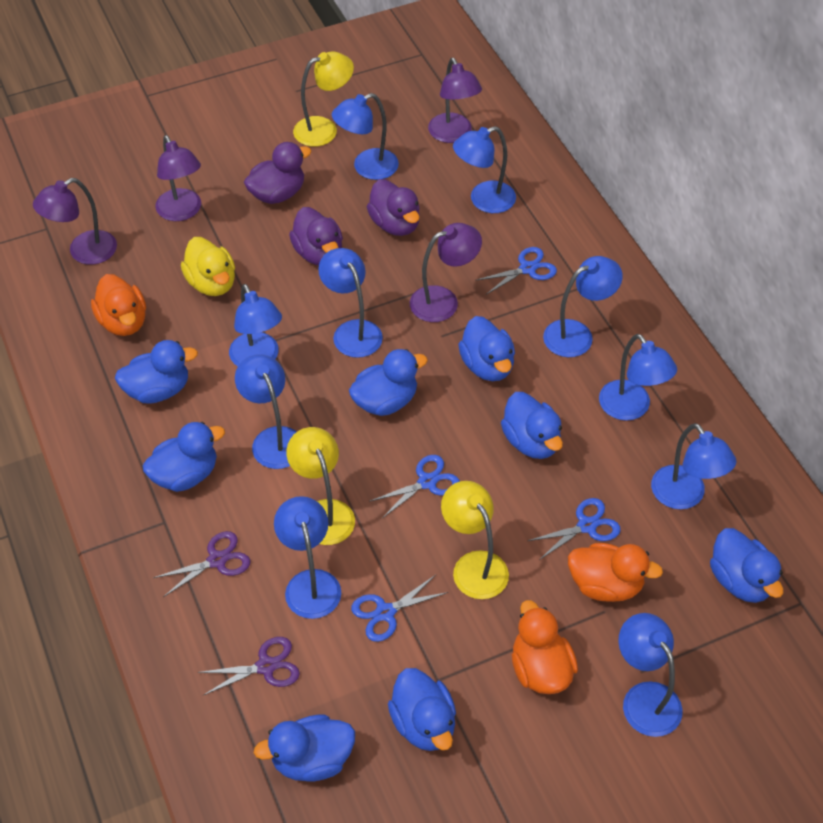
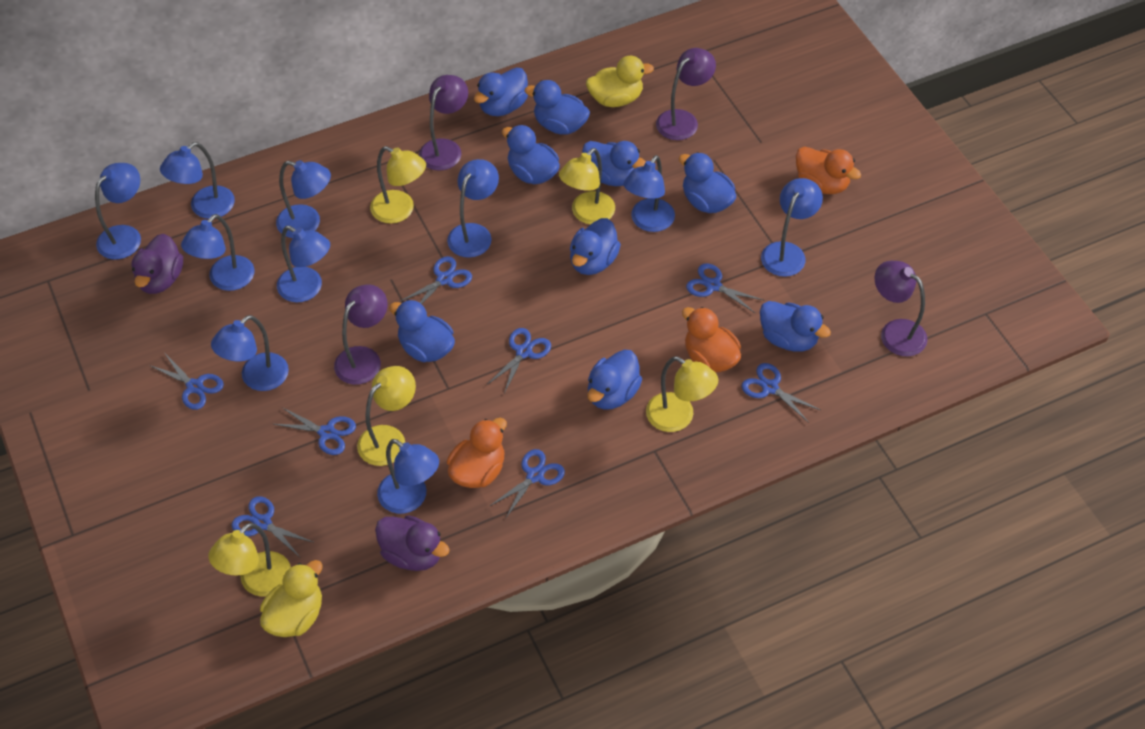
blue duck: 8 -> 9
blue scissors: 4 -> 8
purple duck: 3 -> 2
purple scissors: 2 -> 0
yellow duck: 1 -> 2
yellow lamp: 3 -> 5

